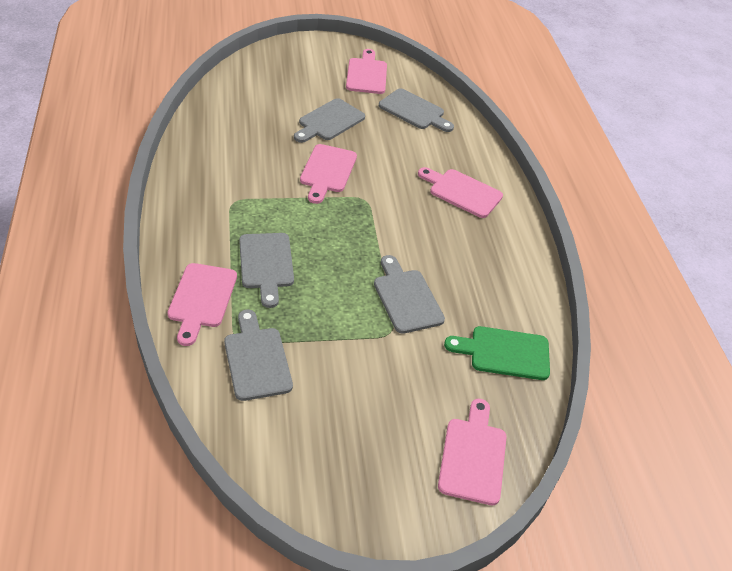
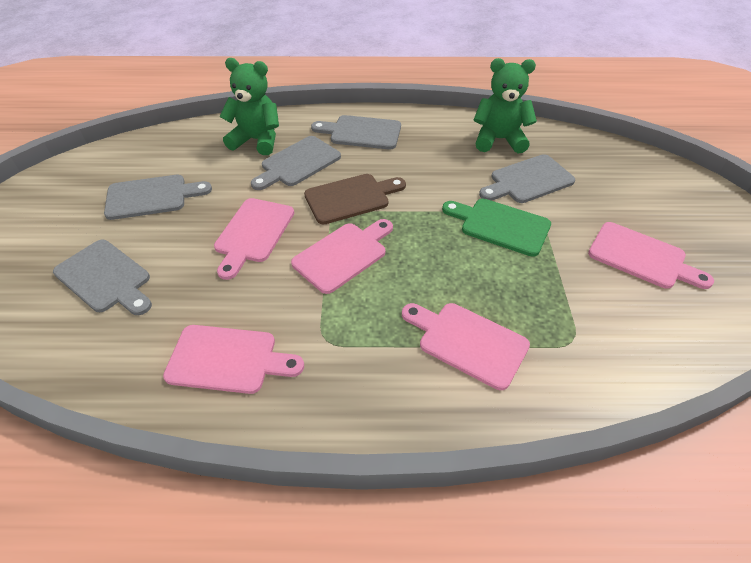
brown cutting board: 0 -> 1
green teddy bear: 0 -> 2

